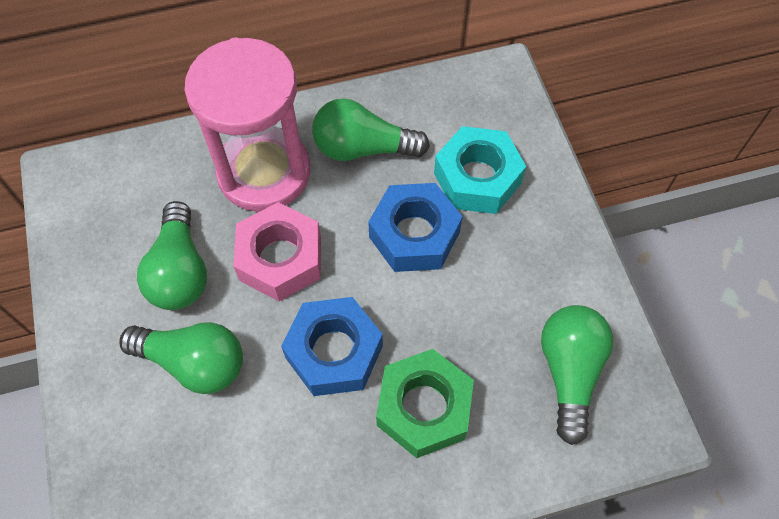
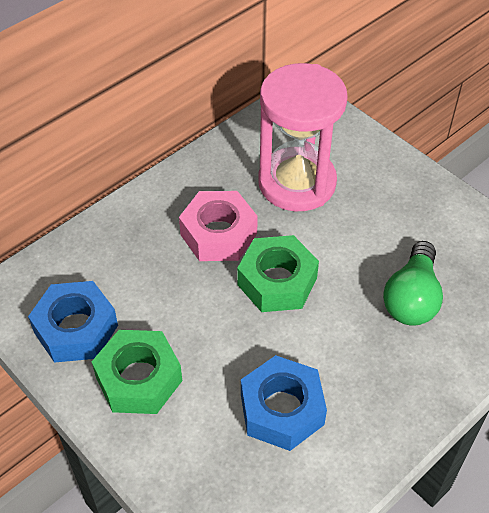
green light bulb: 4 -> 1
green nut: 1 -> 2
turquoise nut: 1 -> 0

